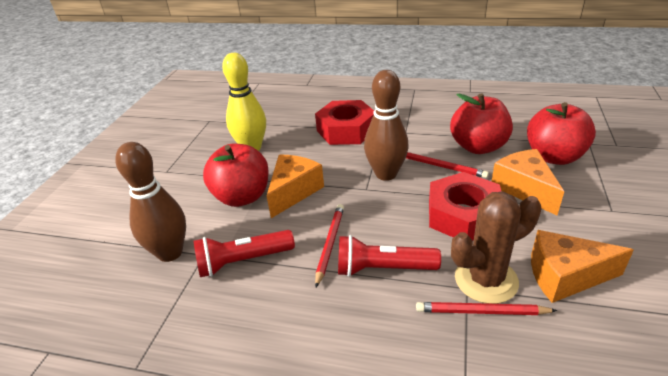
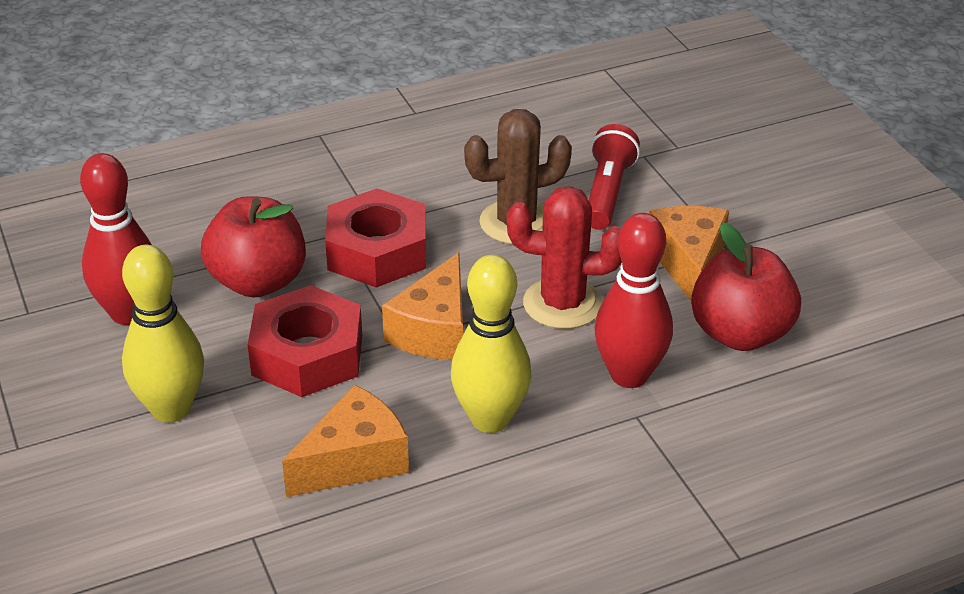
brown bowling pin: 2 -> 0
red apple: 3 -> 2
red bowling pin: 0 -> 2
red cactus: 0 -> 1
red flashlight: 2 -> 1
red pencil: 3 -> 0
yellow bowling pin: 1 -> 2

